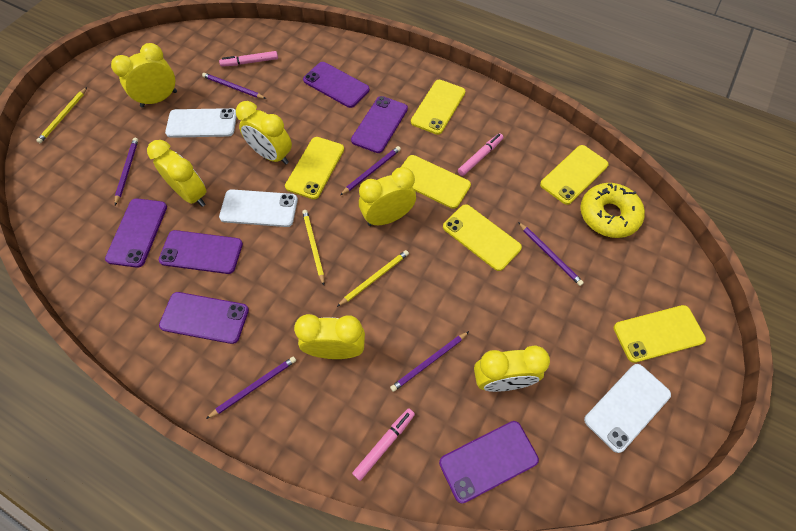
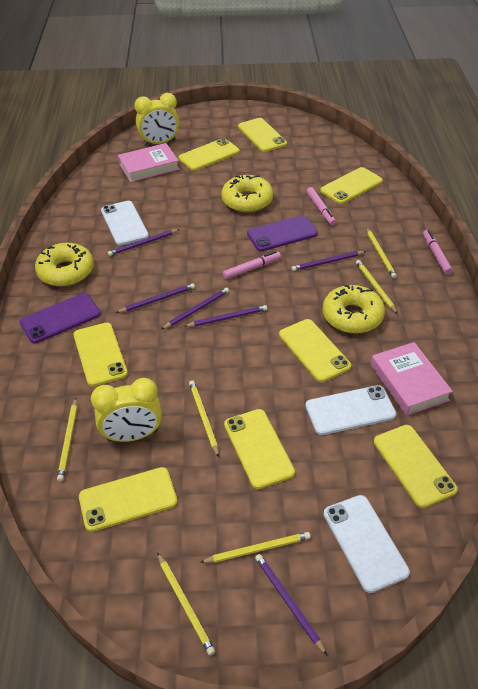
pink book: 0 -> 2
purple phone: 6 -> 2
yellow clock: 6 -> 2
yellow donut: 1 -> 3
yellow pencil: 3 -> 6
yellow phone: 6 -> 8

